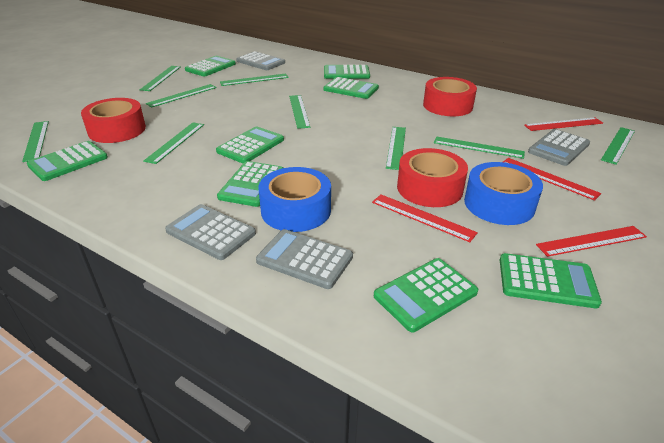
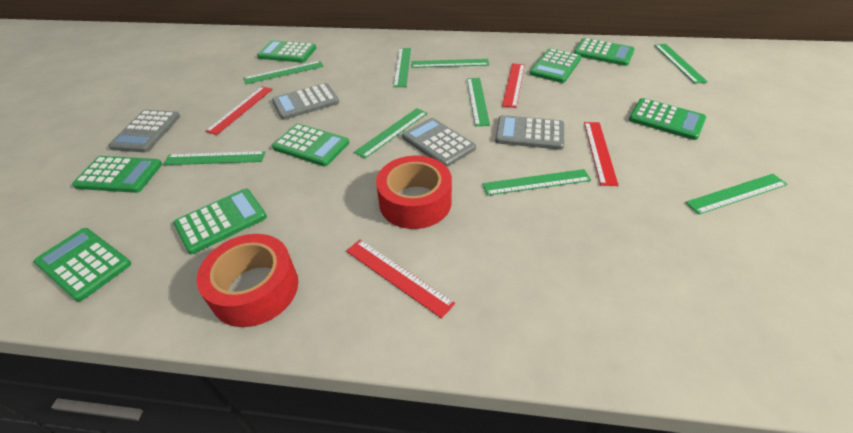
blue tape: 2 -> 0
red tape: 3 -> 2

